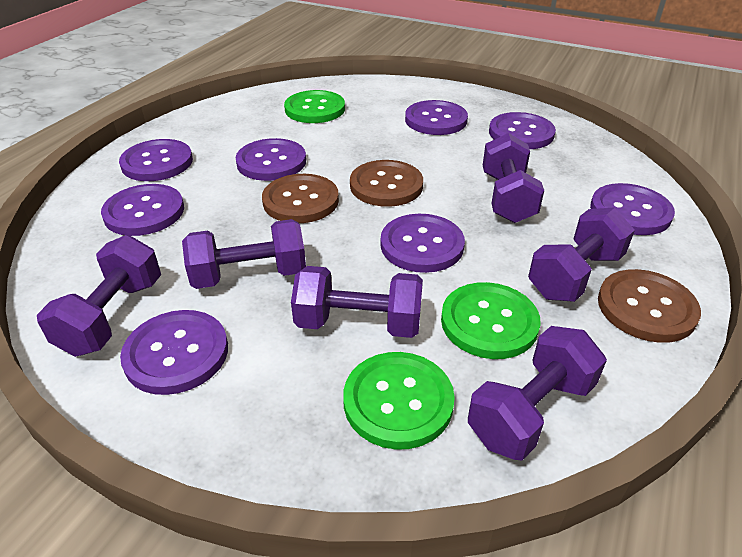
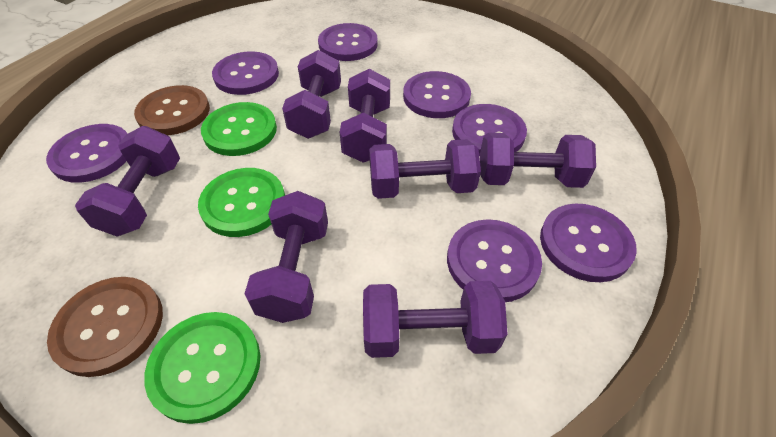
brown button: 3 -> 2
purple button: 8 -> 7
purple dumbbell: 6 -> 7

